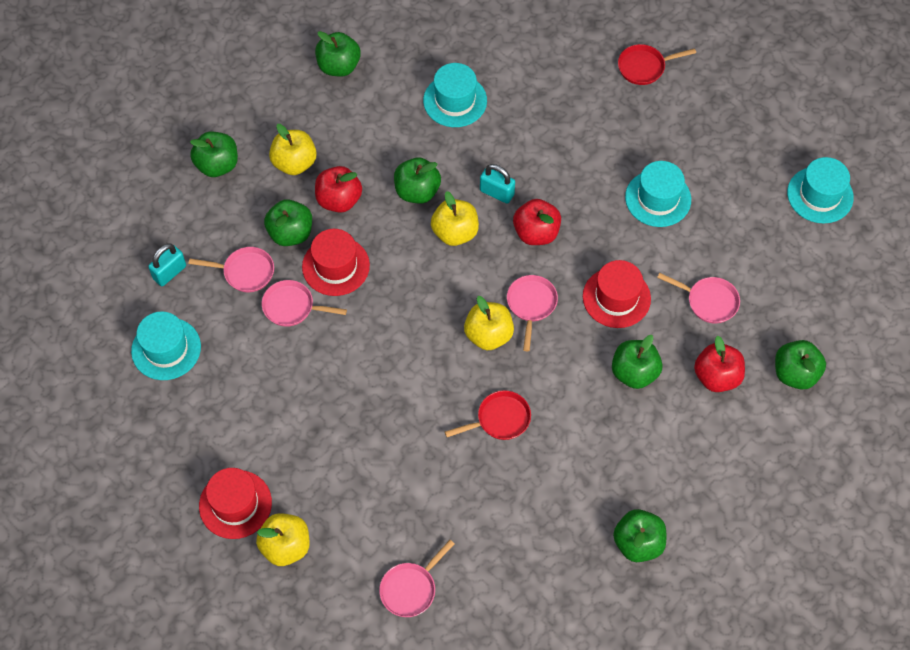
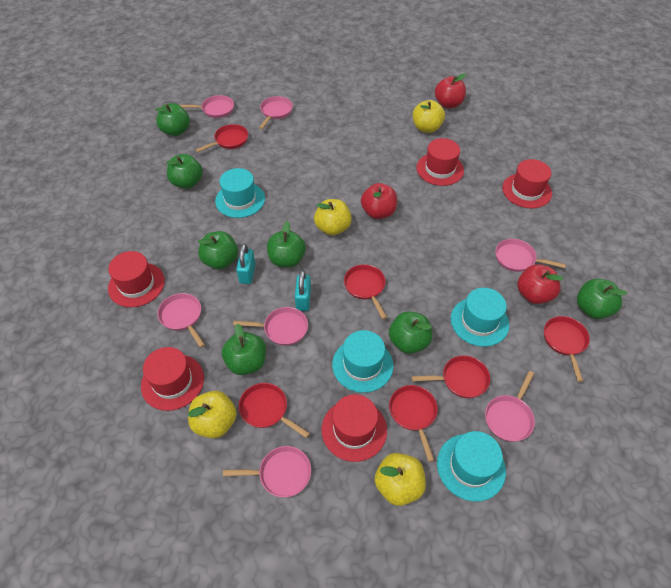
pink pan: 5 -> 7
red hat: 3 -> 5
red pan: 2 -> 6

